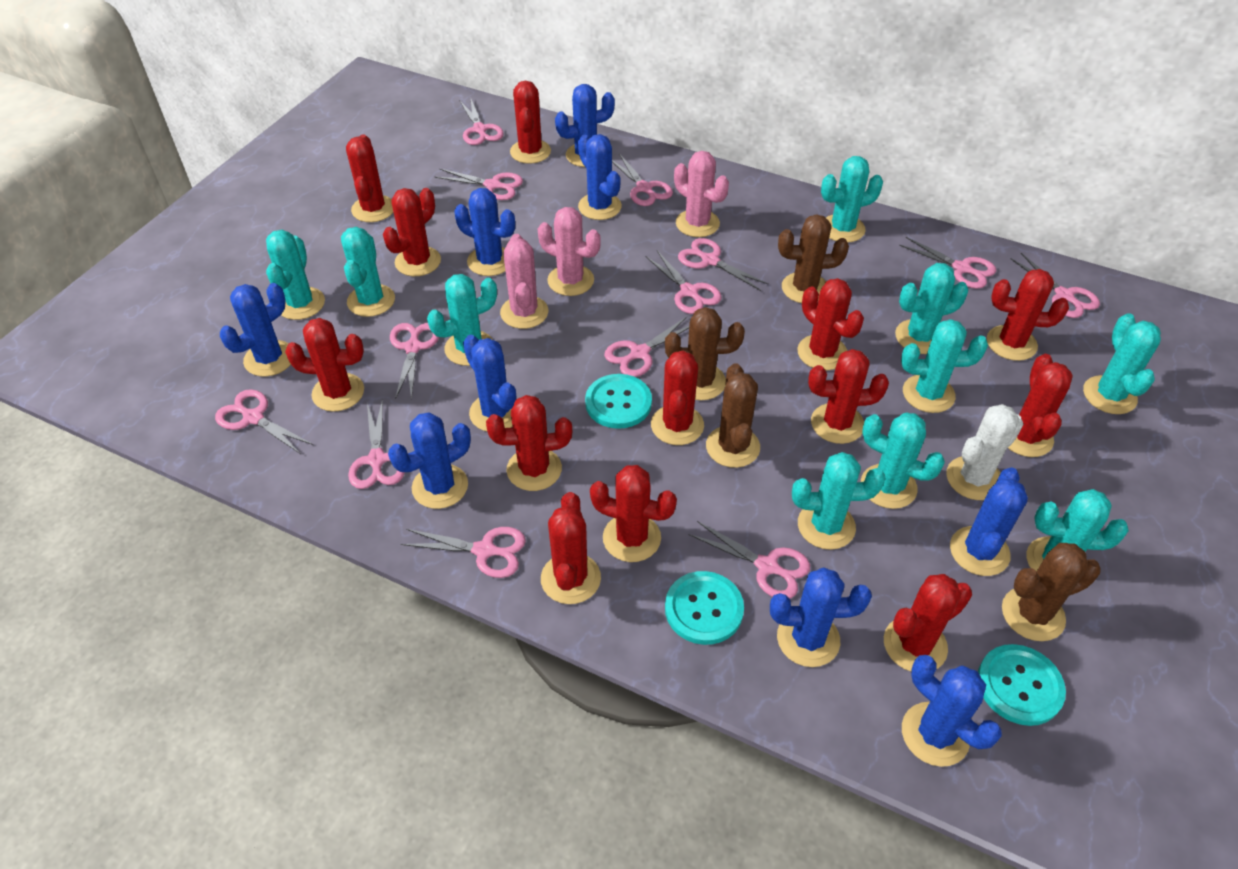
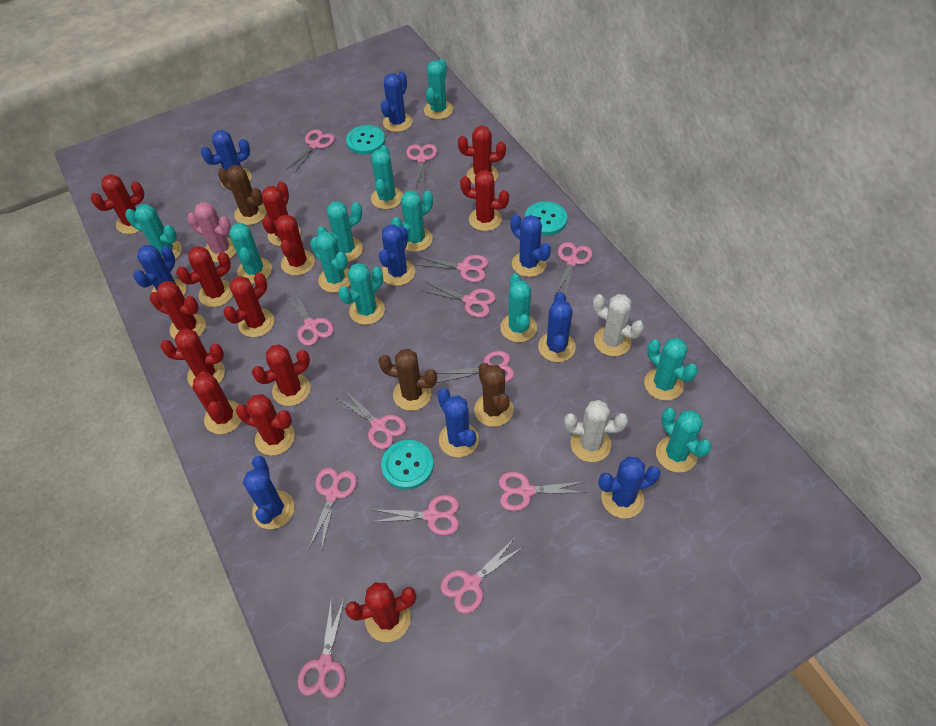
brown cactus: 4 -> 3
pink cactus: 3 -> 1
turquoise cactus: 10 -> 11
white cactus: 1 -> 2

